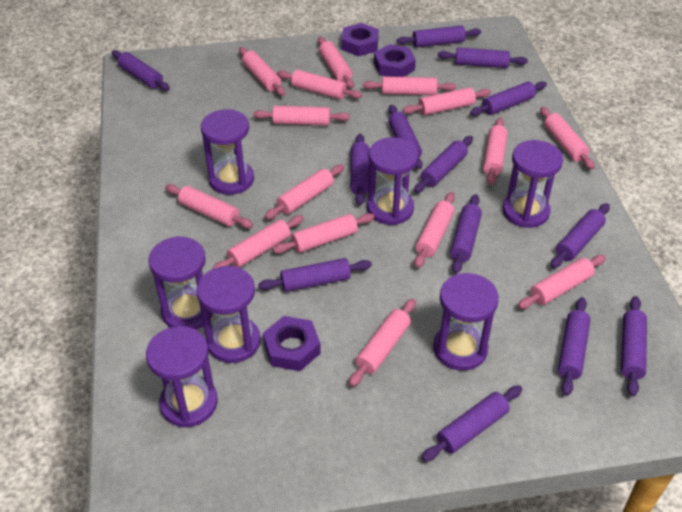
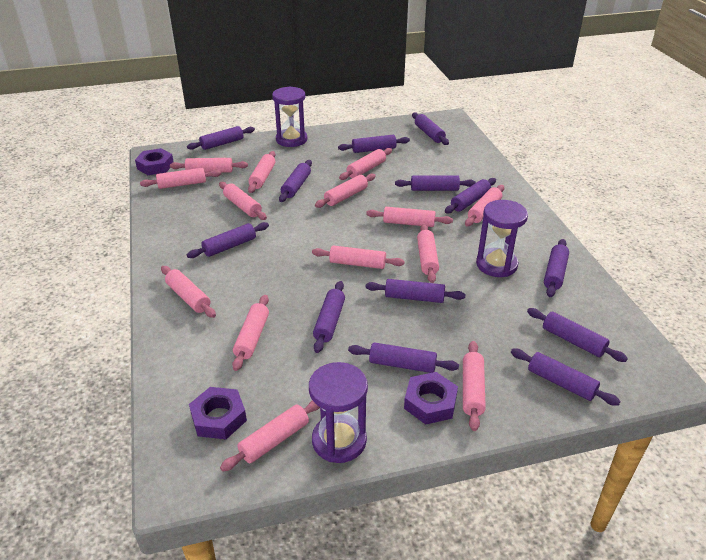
pink rolling pin: 15 -> 14
purple hourglass: 7 -> 3

